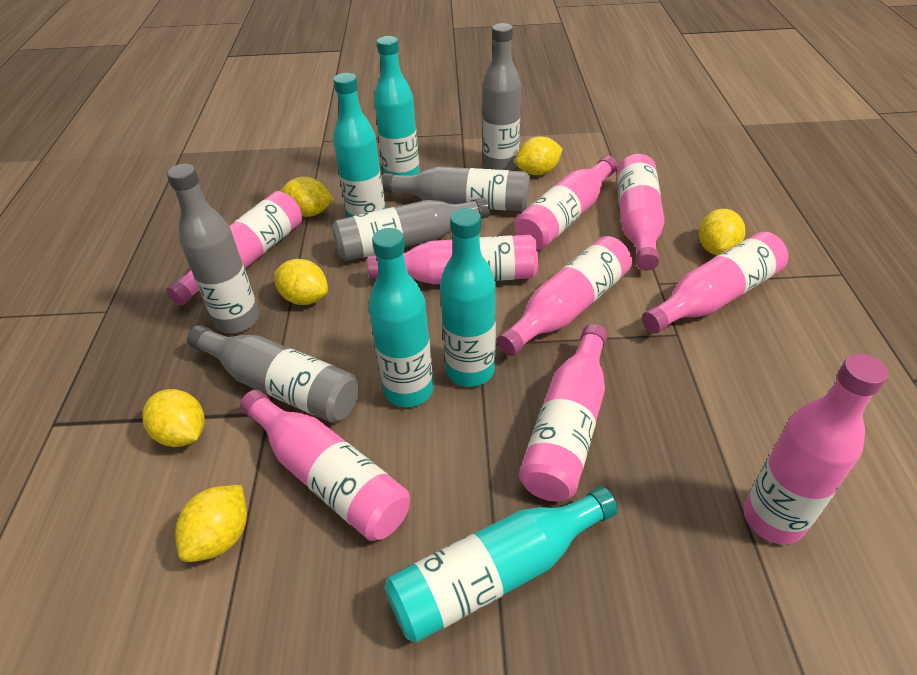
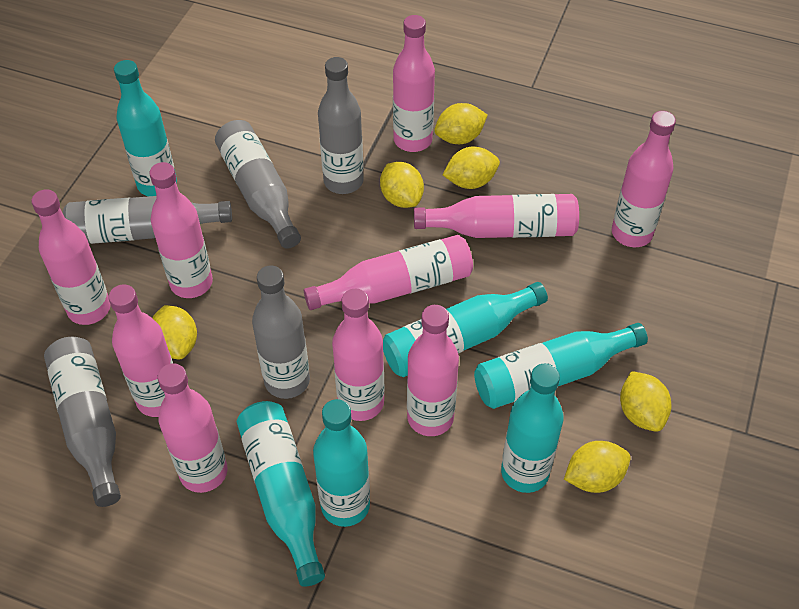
pink bottle: 9 -> 10
turquoise bottle: 5 -> 6

